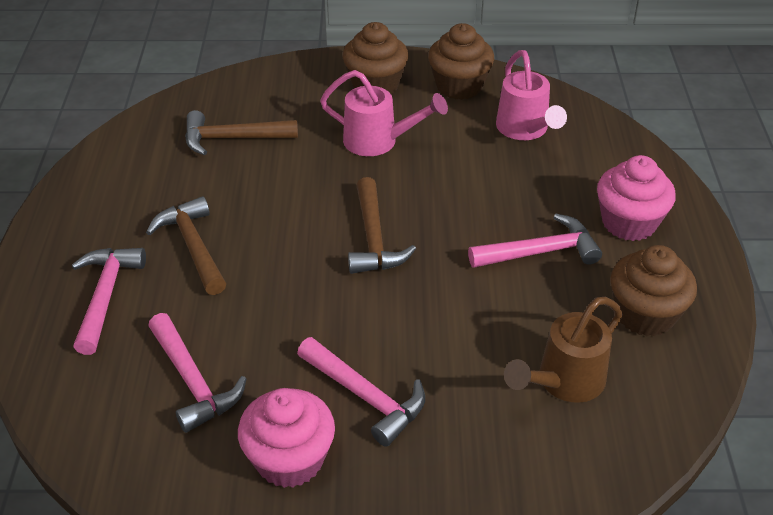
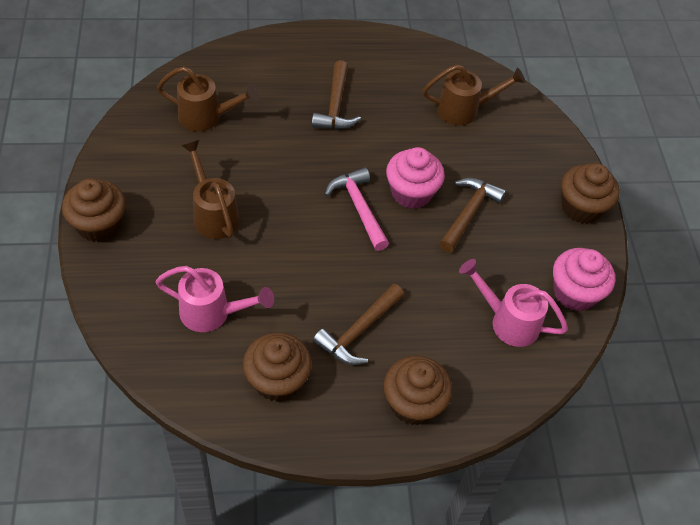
brown cupcake: 3 -> 4
brown watering can: 1 -> 3
pink hammer: 4 -> 1

